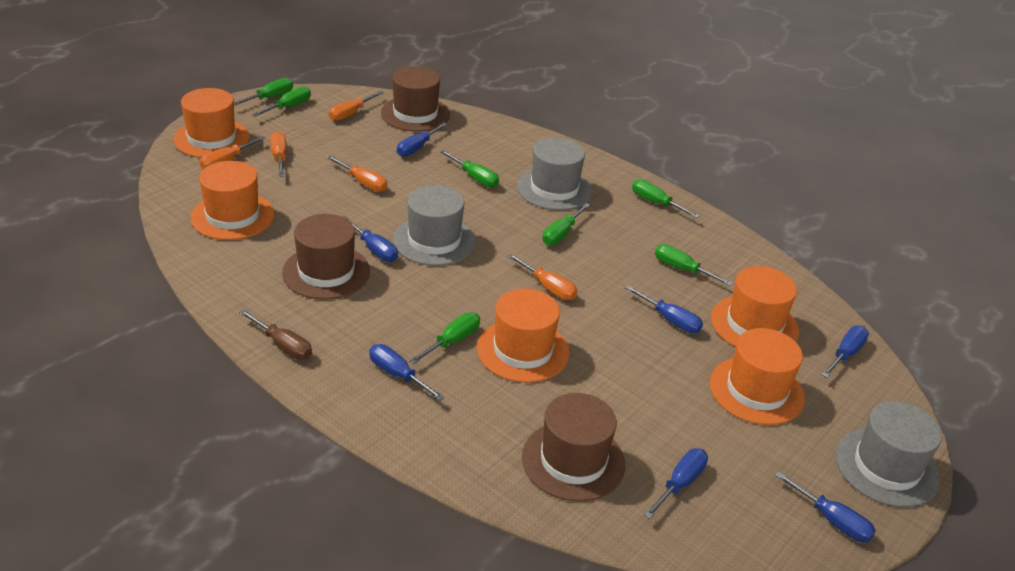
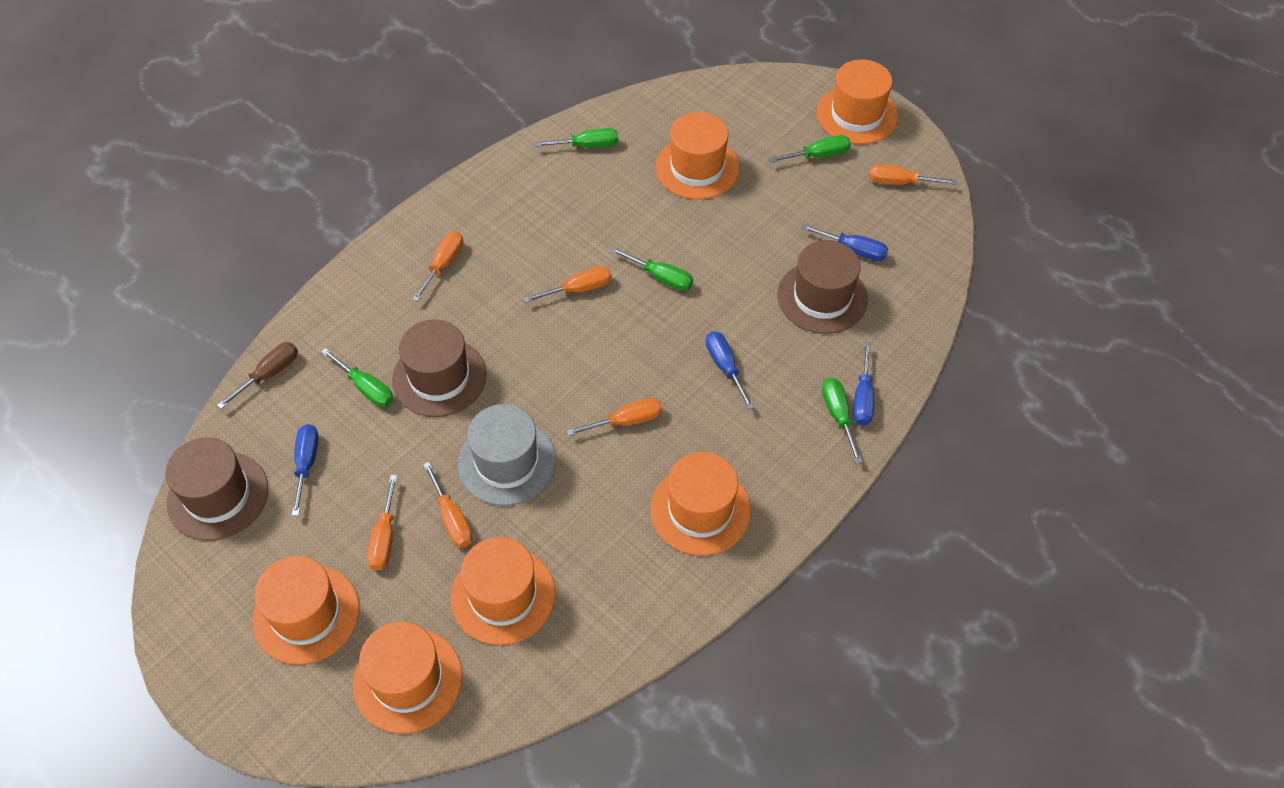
blue screwdriver: 7 -> 4
green screwdriver: 7 -> 5
grey hat: 3 -> 1
orange hat: 5 -> 6
orange screwdriver: 5 -> 6

